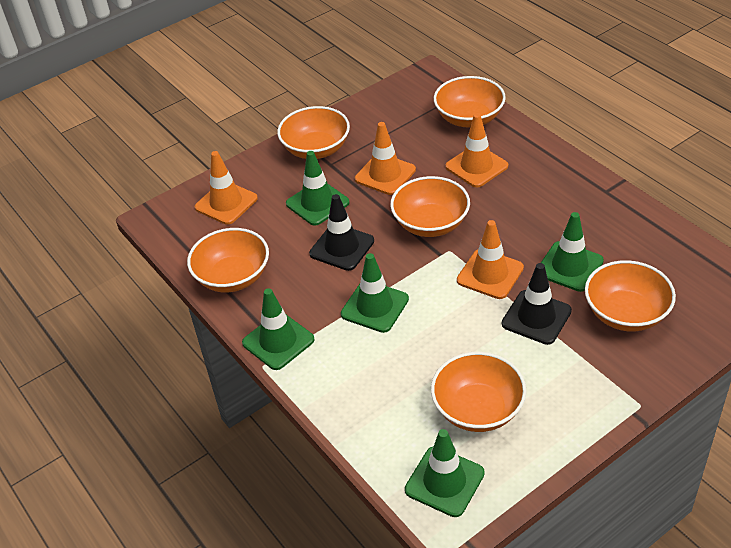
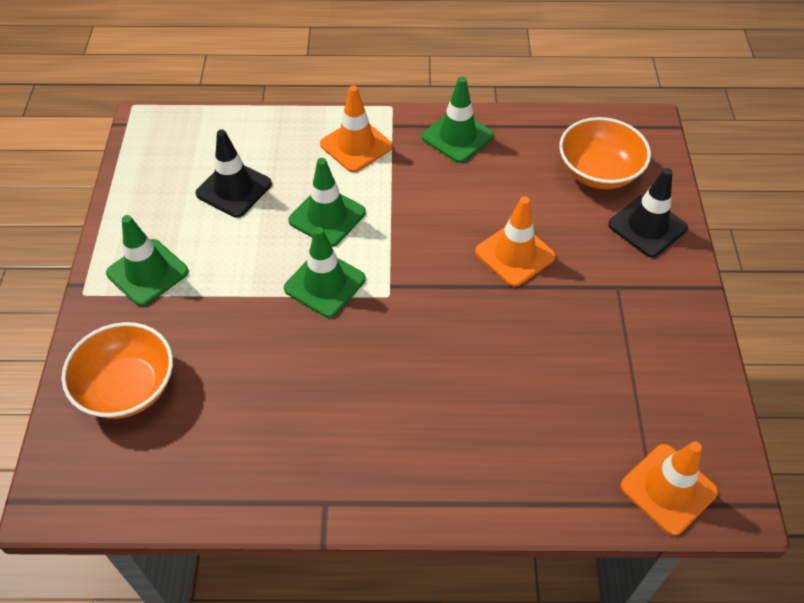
green traffic cone: 5 -> 4
orange bowl: 6 -> 2
orange traffic cone: 4 -> 3

